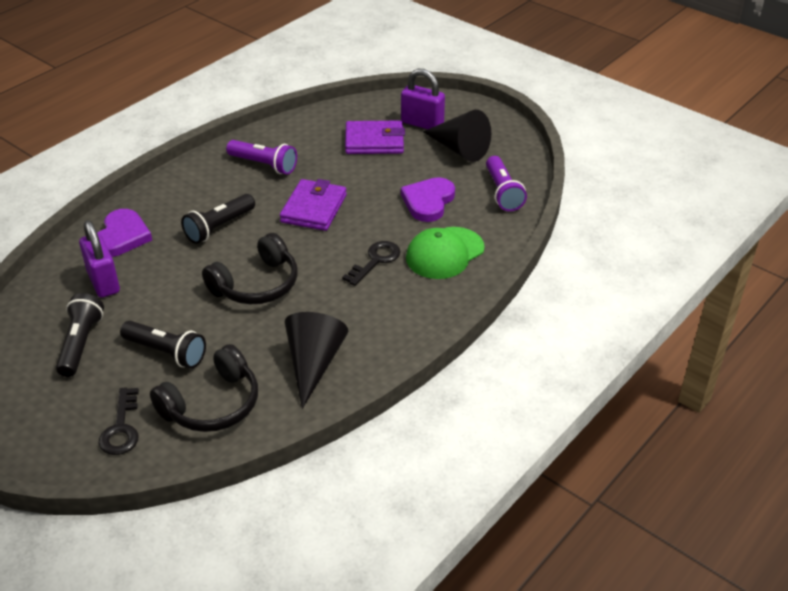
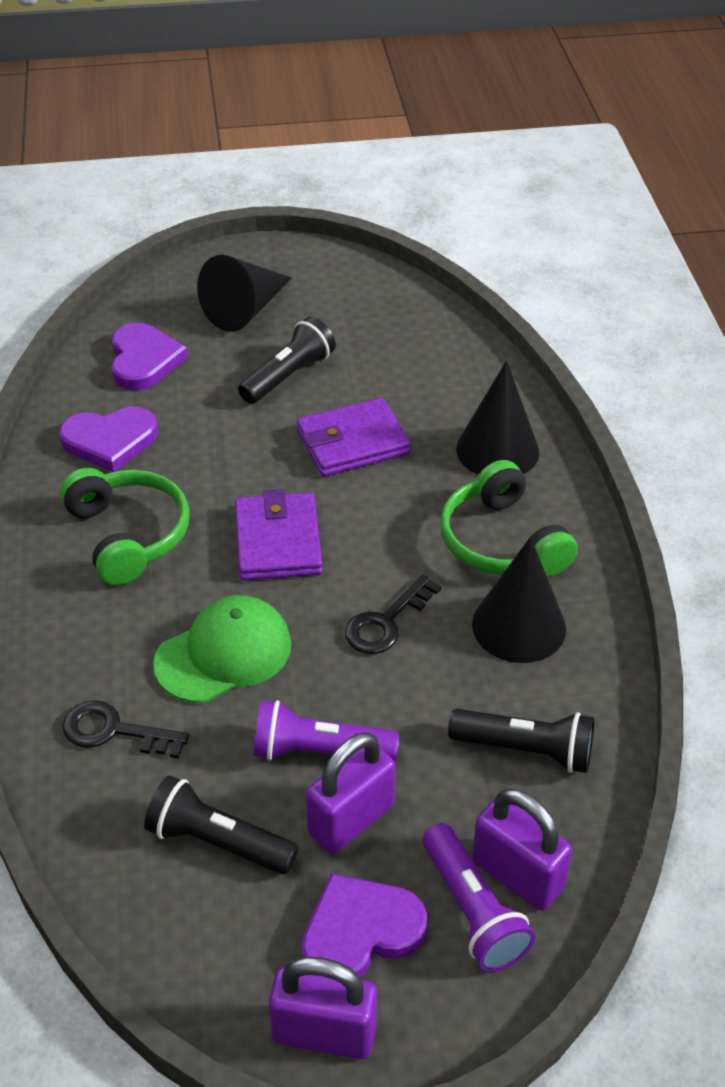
black cone: 2 -> 3
black headphones: 2 -> 0
green headphones: 0 -> 2
purple heart: 2 -> 3
purple padlock: 2 -> 3

